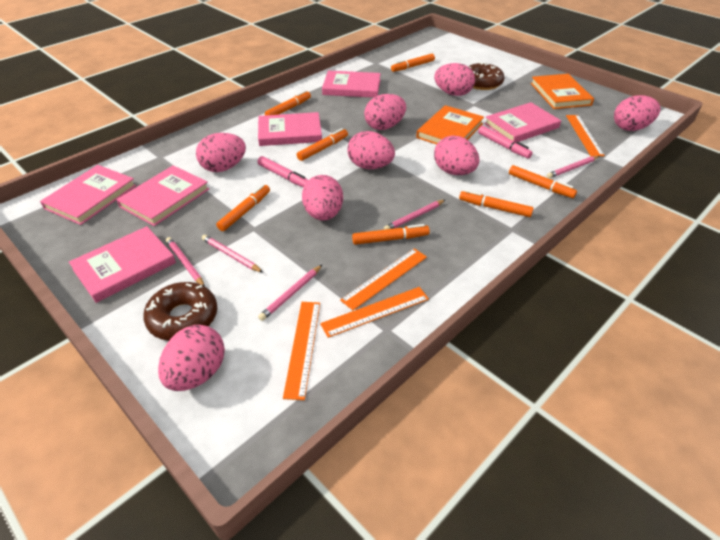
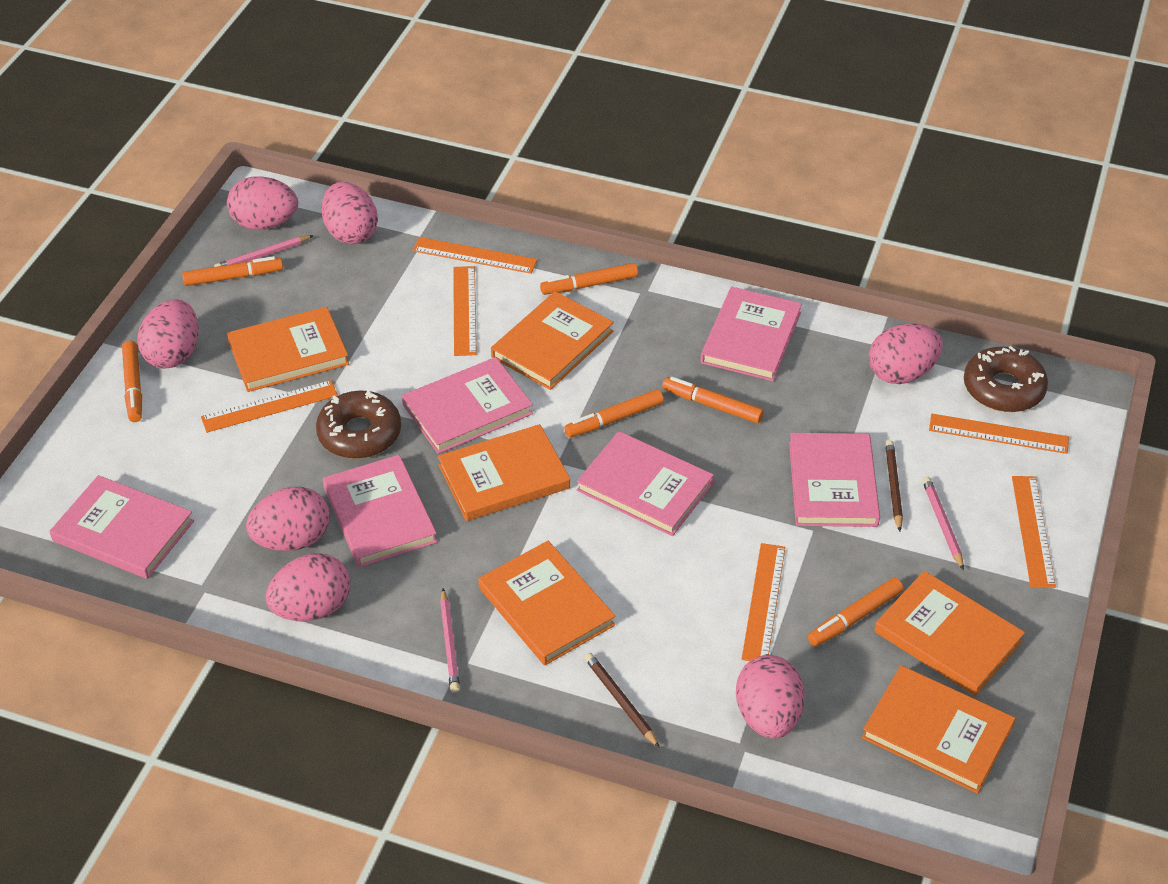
brown pencil: 0 -> 2
orange book: 2 -> 6
orange marker: 7 -> 6
orange ruler: 4 -> 6
pink egg: 8 -> 7
pink marker: 2 -> 0
pink pencil: 5 -> 3

